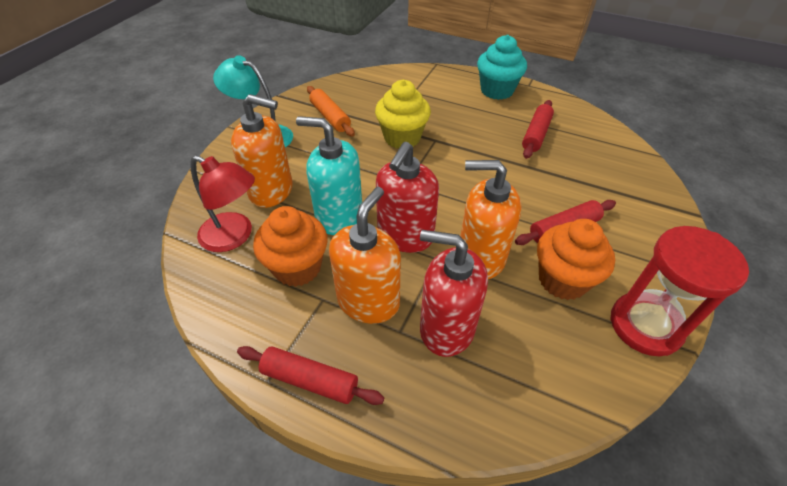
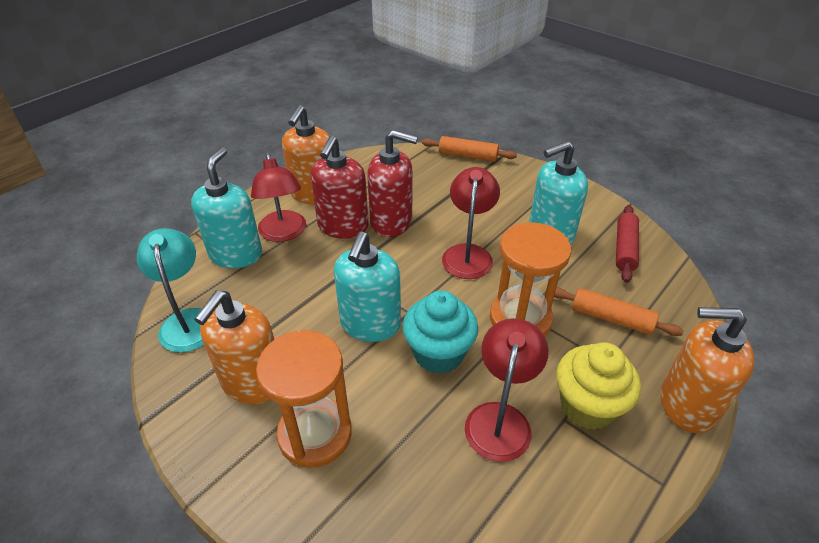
orange cupcake: 2 -> 0
orange hourglass: 0 -> 2
orange rolling pin: 1 -> 2
red hourglass: 1 -> 0
red lamp: 1 -> 3
red rolling pin: 3 -> 1
turquoise soap dispenser: 1 -> 3

